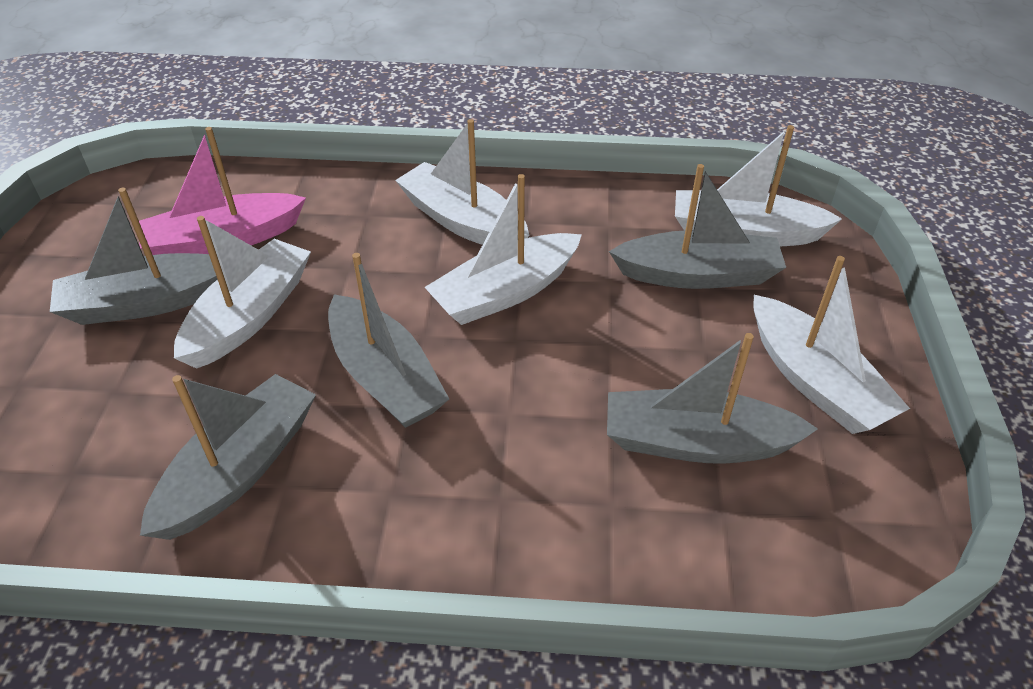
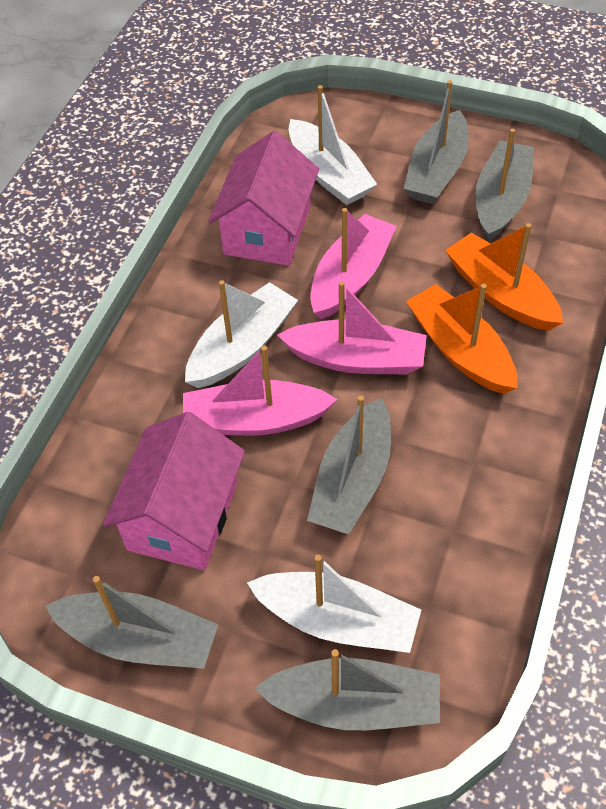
orange boat: 0 -> 2
pink boat: 1 -> 3
pink house: 0 -> 2
white boat: 5 -> 3

